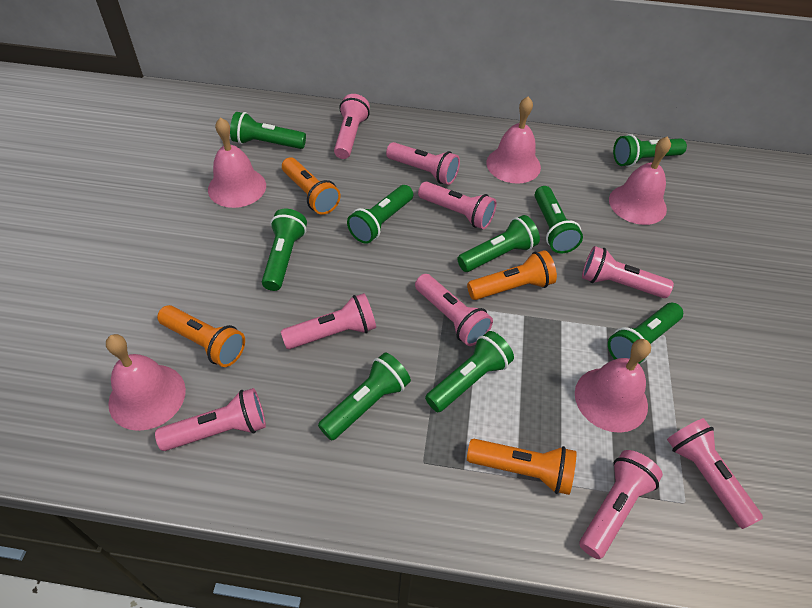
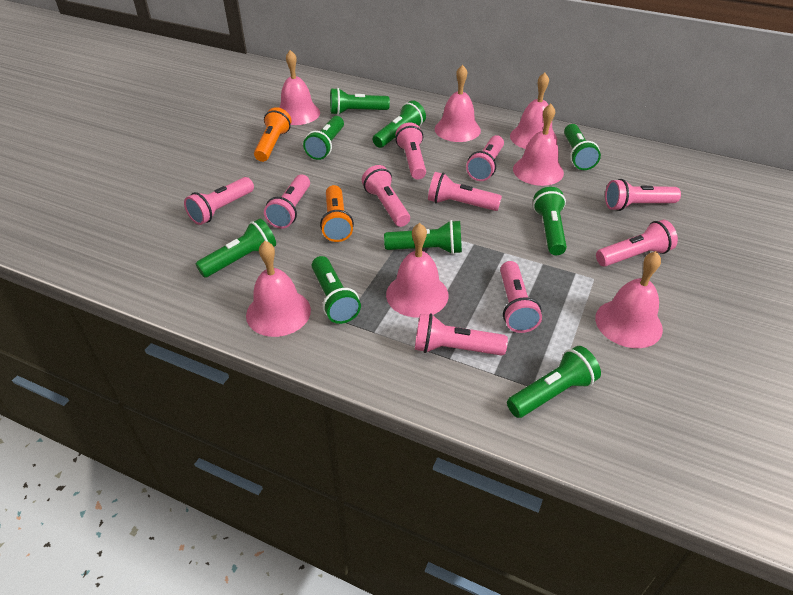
orange flashlight: 4 -> 2
pink bell: 5 -> 7
pink flashlight: 9 -> 10

